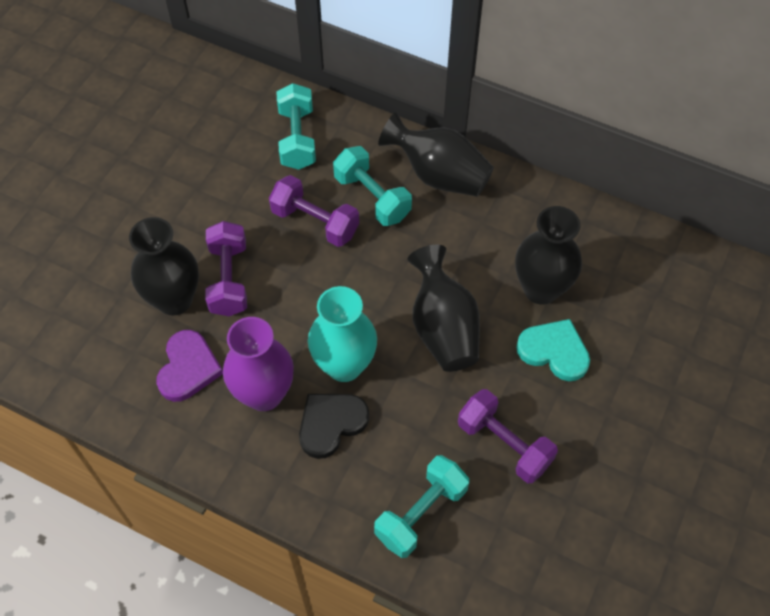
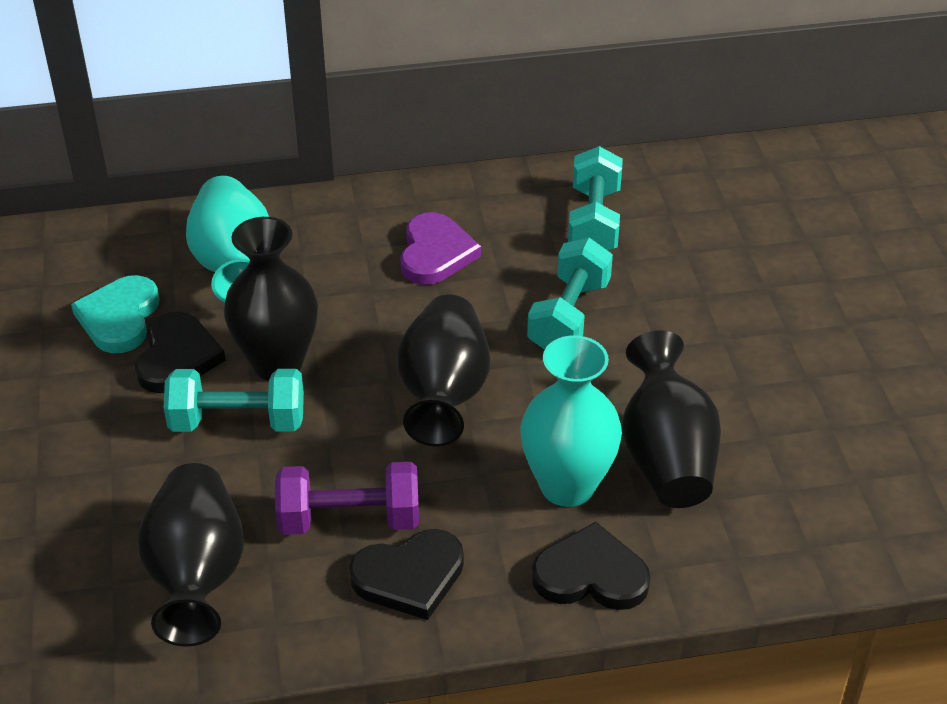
black heart: 1 -> 3
purple dumbbell: 3 -> 1
purple vase: 1 -> 0
turquoise vase: 1 -> 2

